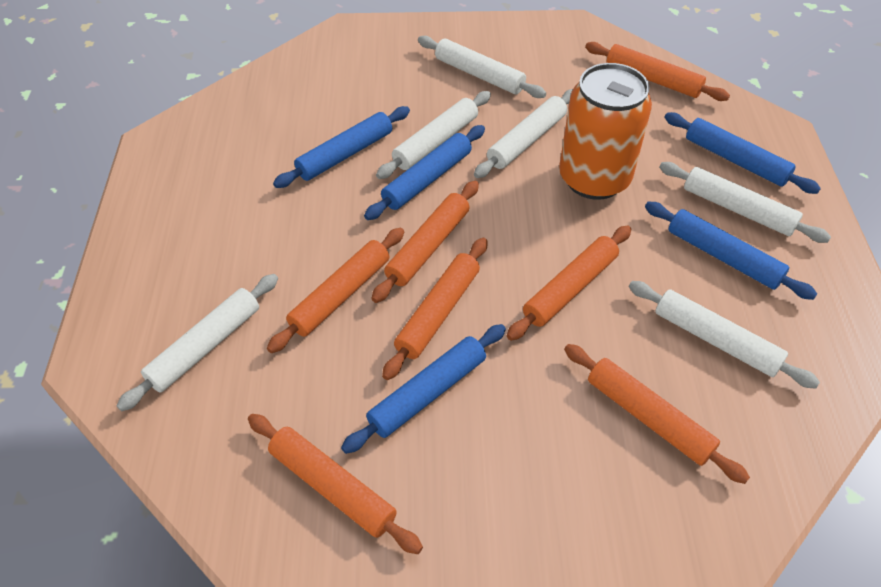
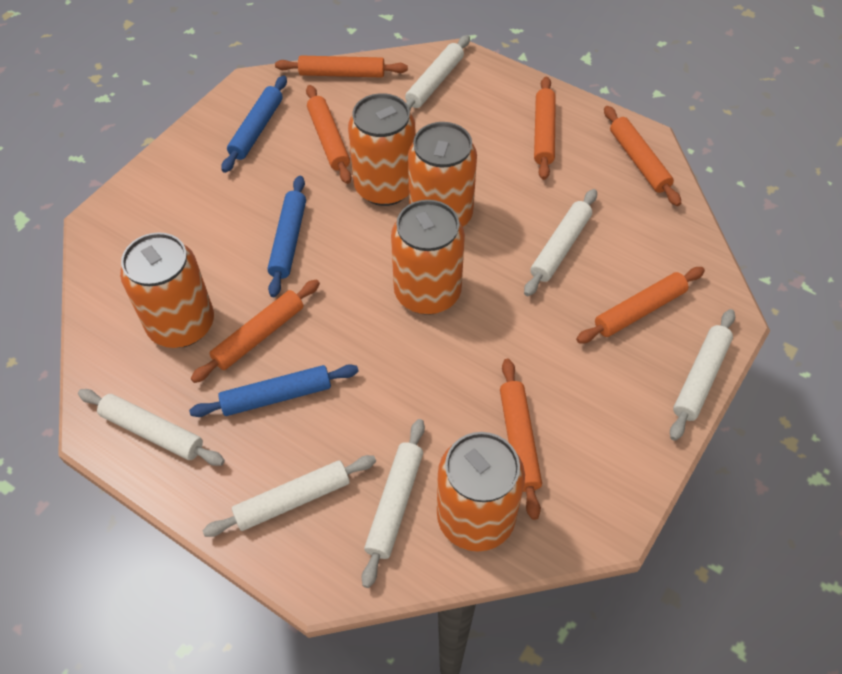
blue rolling pin: 5 -> 3
orange can: 1 -> 5

